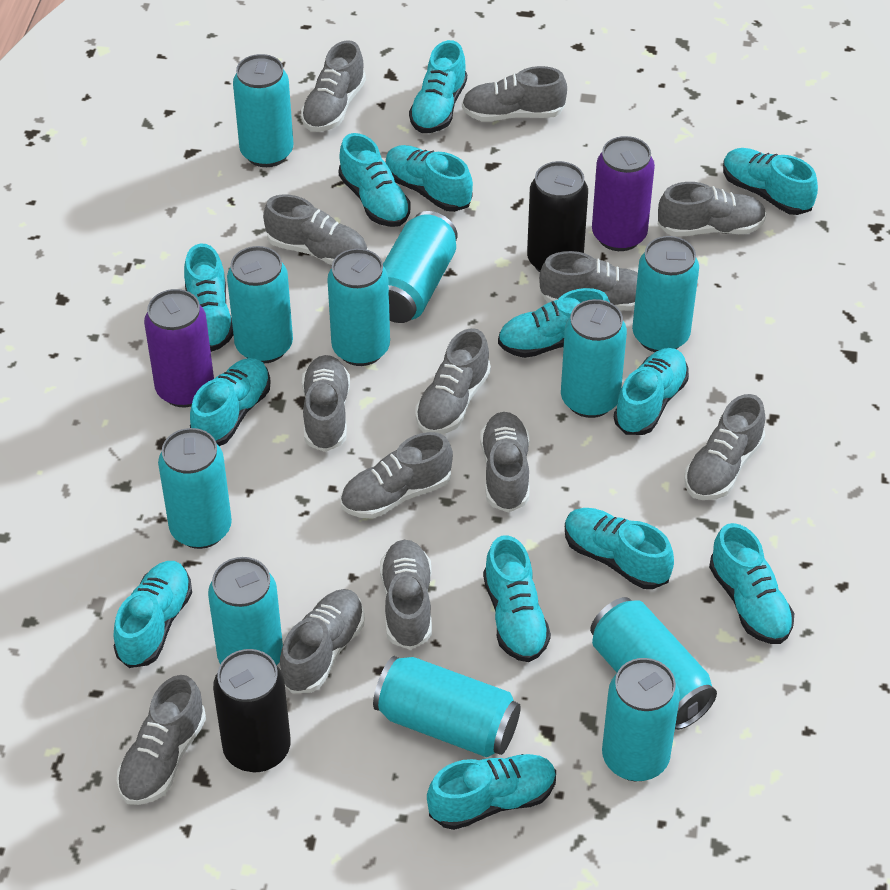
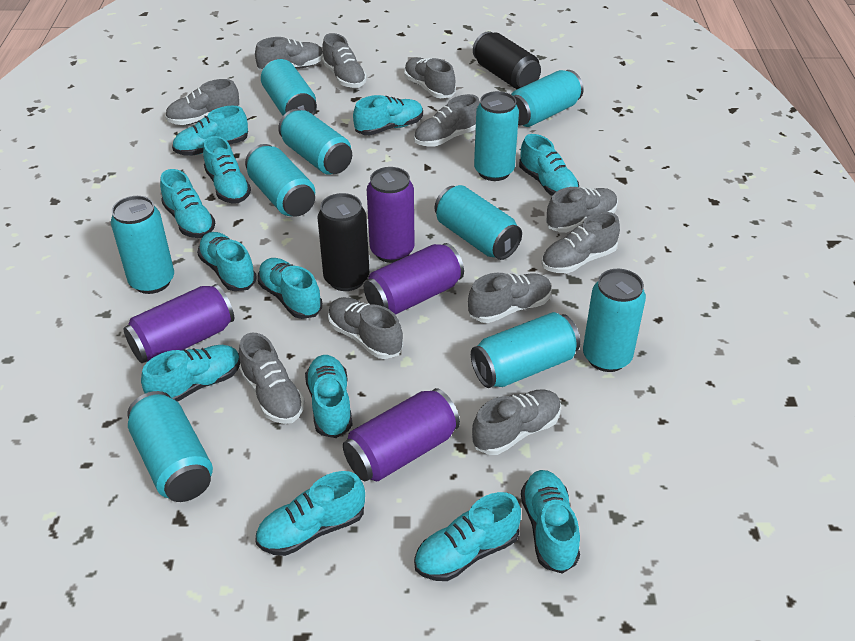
grey shoe: 13 -> 11
purple can: 2 -> 4
turquoise can: 11 -> 10
turquoise shoe: 13 -> 12

